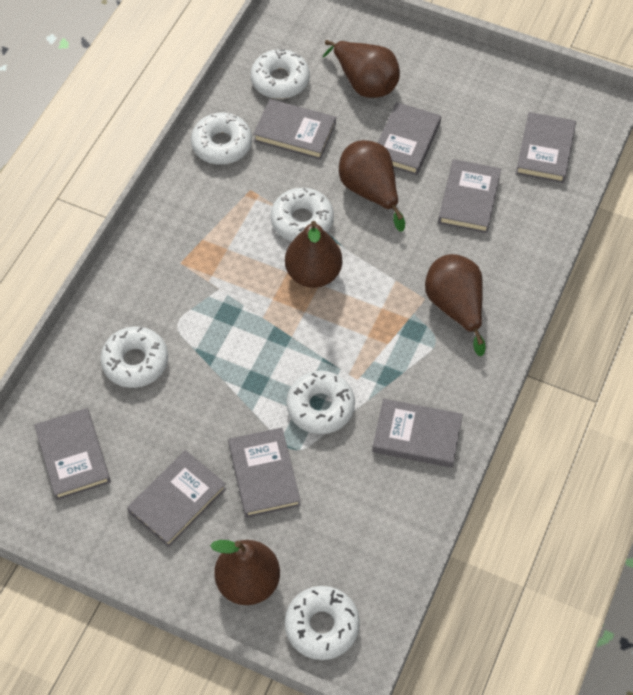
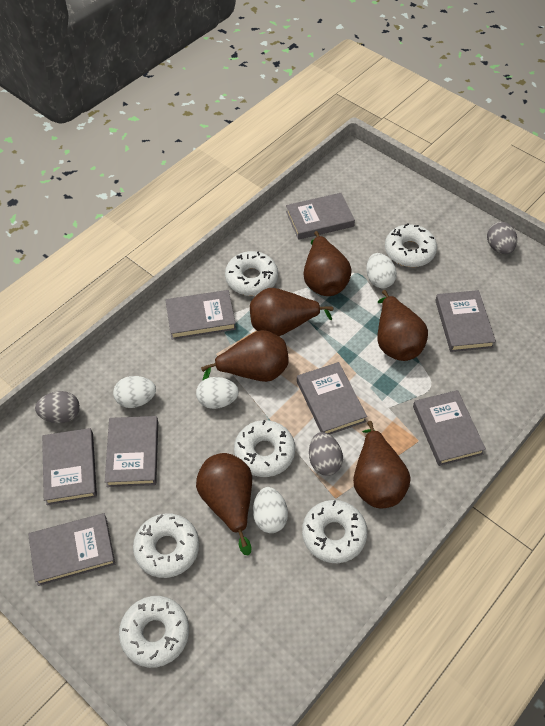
brown pear: 5 -> 6
grey egg: 0 -> 3
white egg: 0 -> 4

